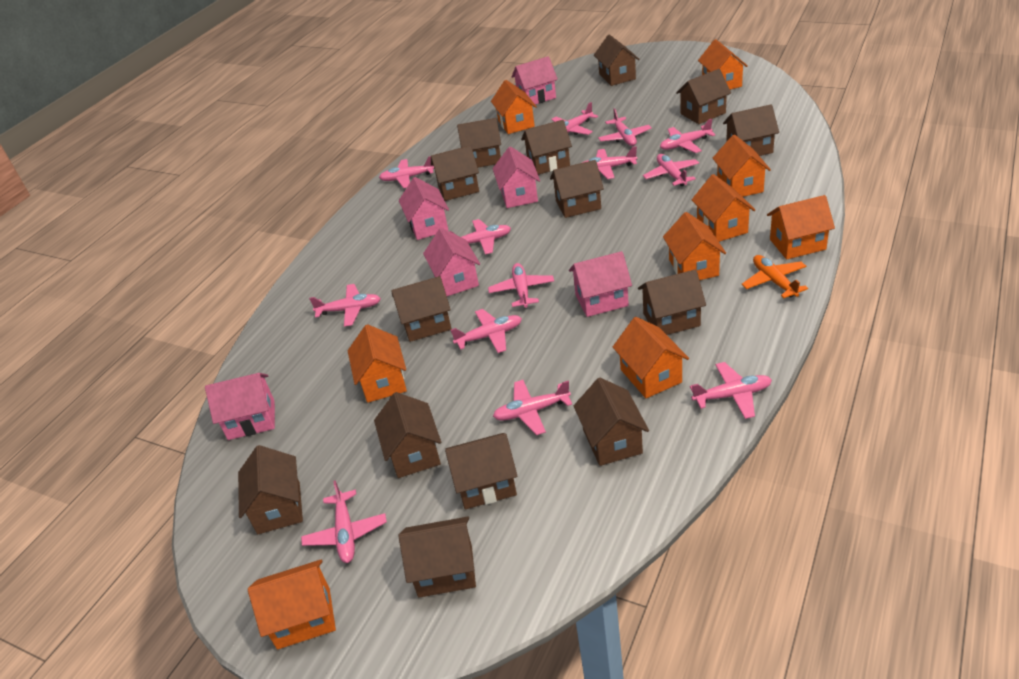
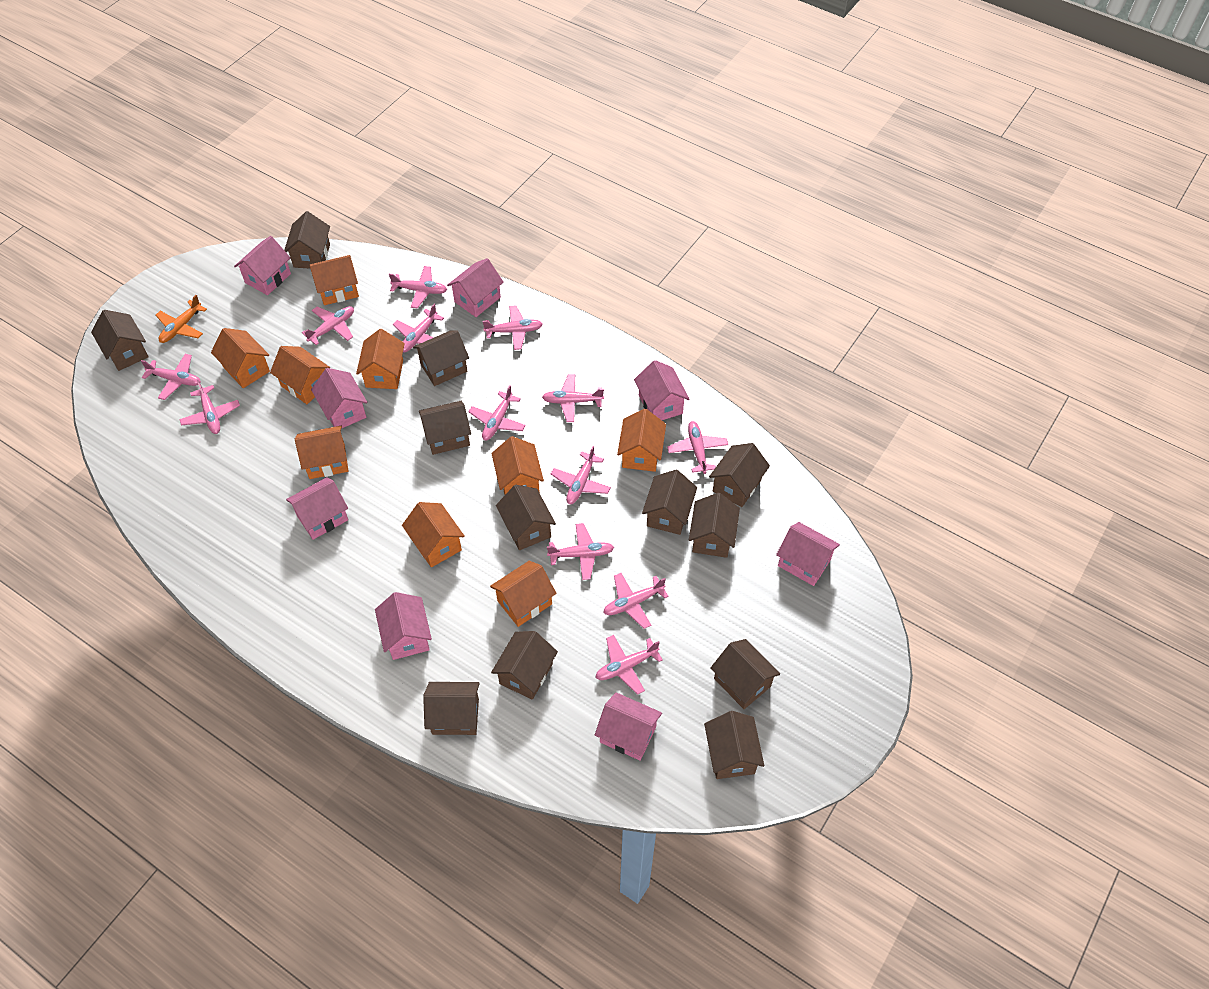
brown house: 14 -> 12
pink house: 6 -> 8

